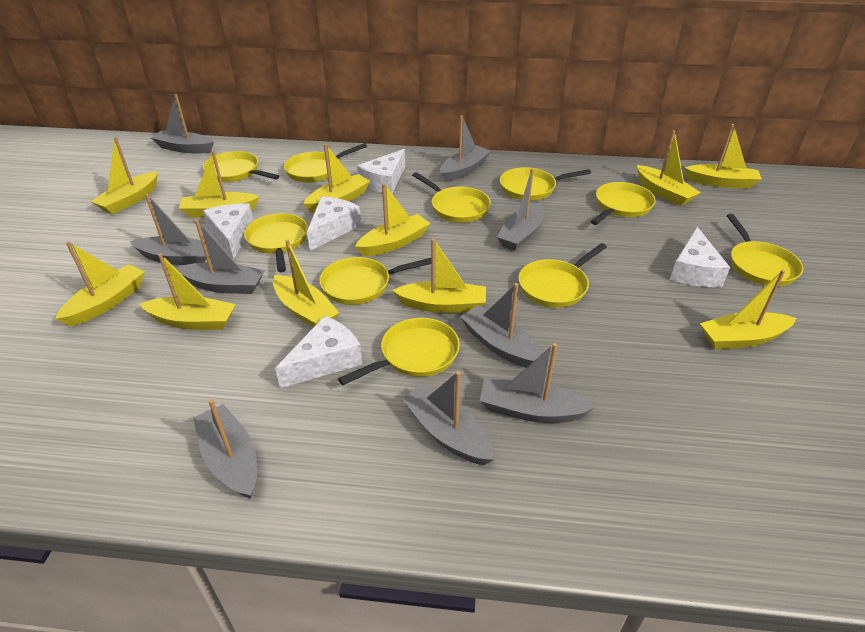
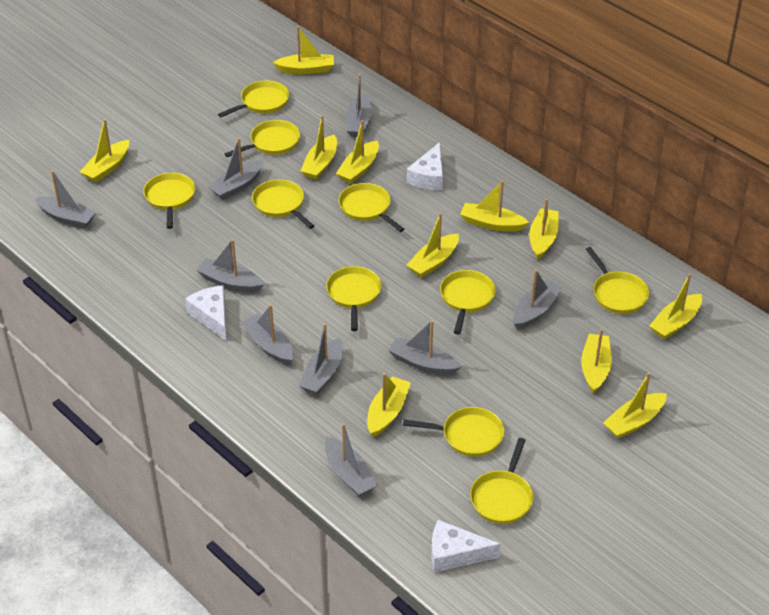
white cheese: 5 -> 3

